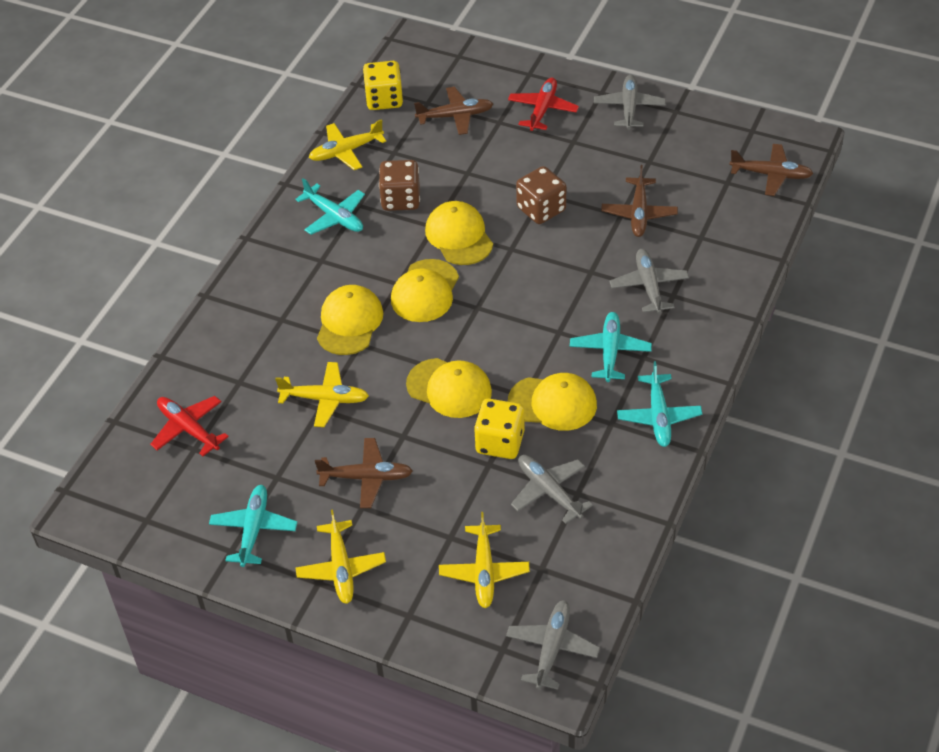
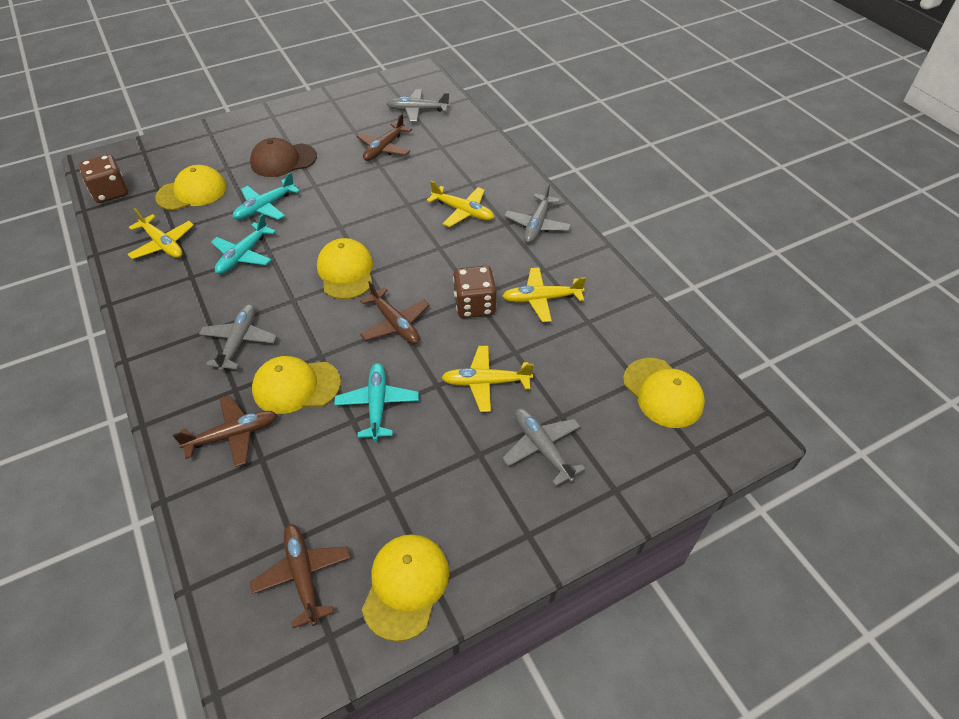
brown cap: 0 -> 1
red plane: 2 -> 0
turquoise plane: 4 -> 3
yellow dice: 2 -> 0

